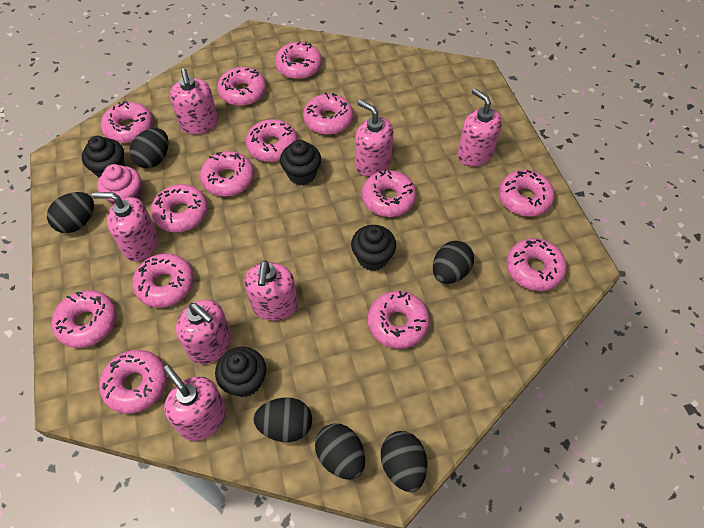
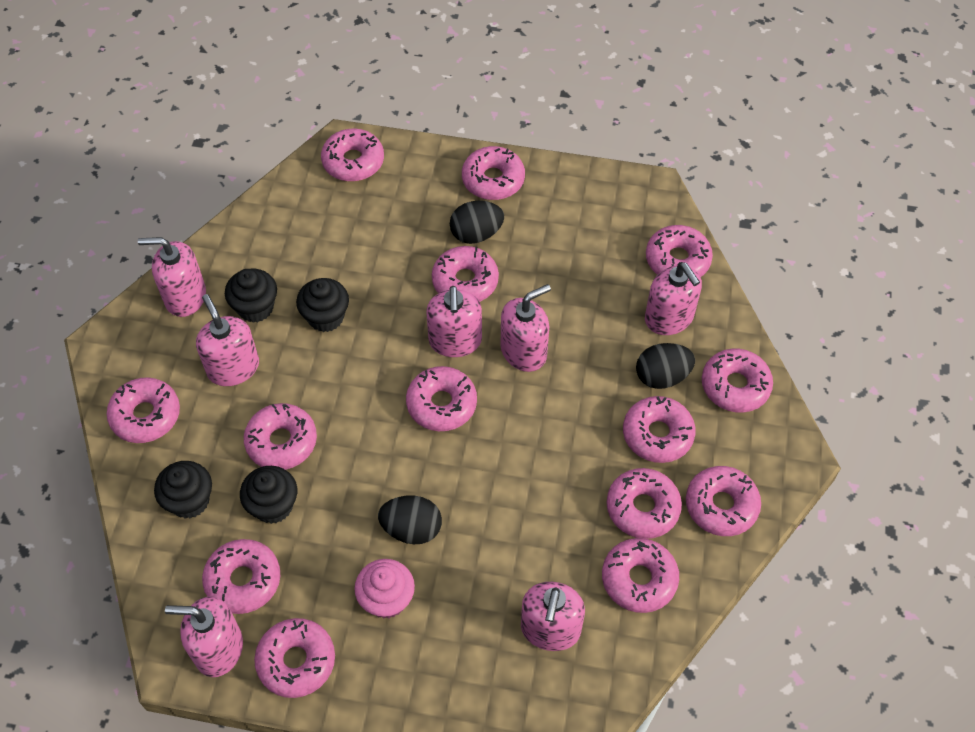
black egg: 6 -> 3

